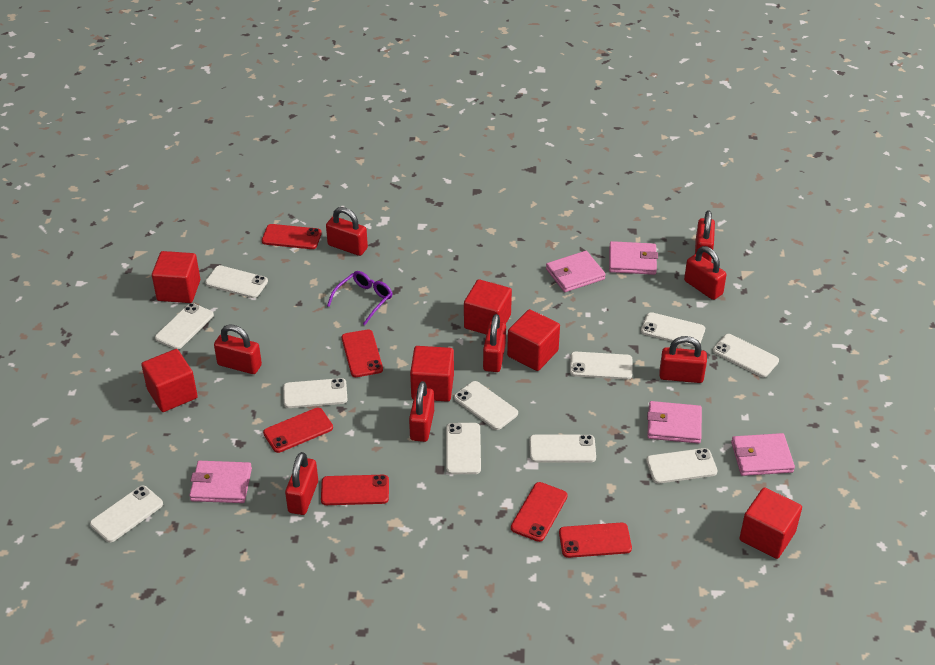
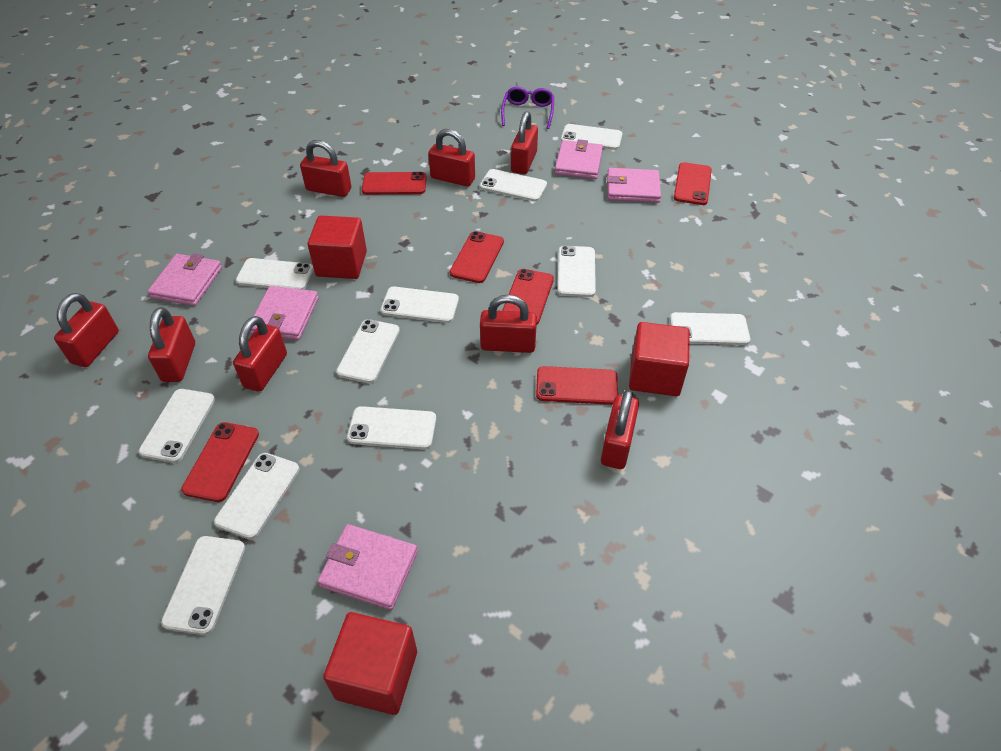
red cube: 6 -> 3

